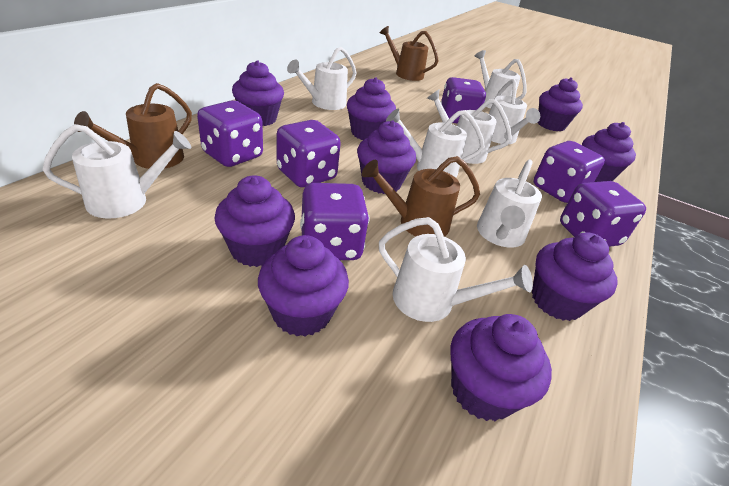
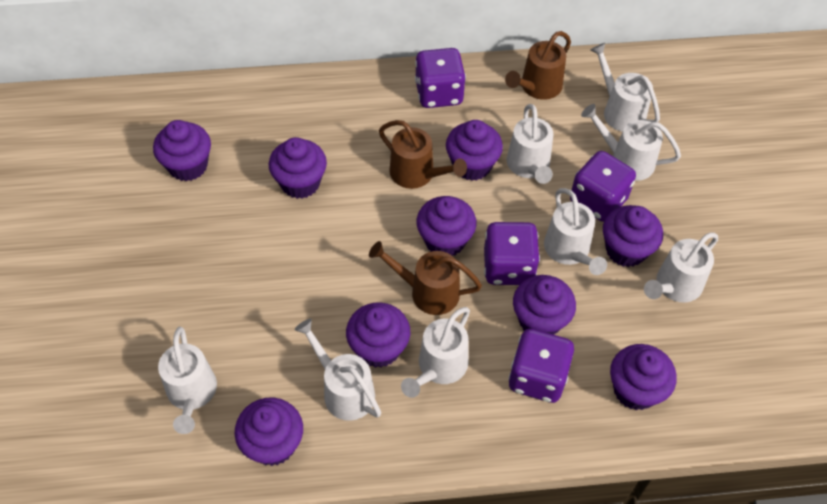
purple dice: 6 -> 4

